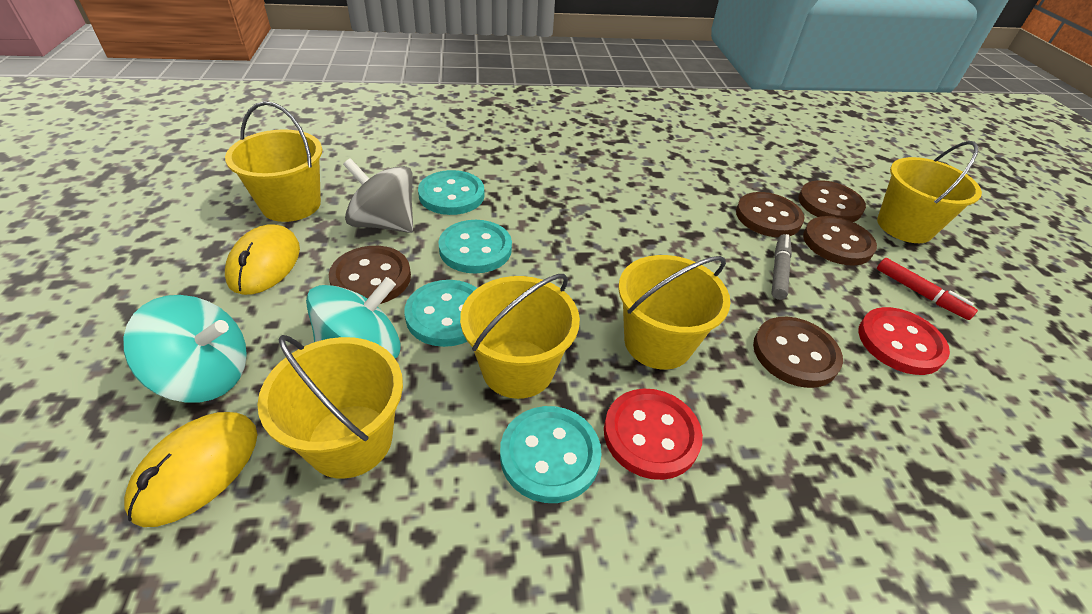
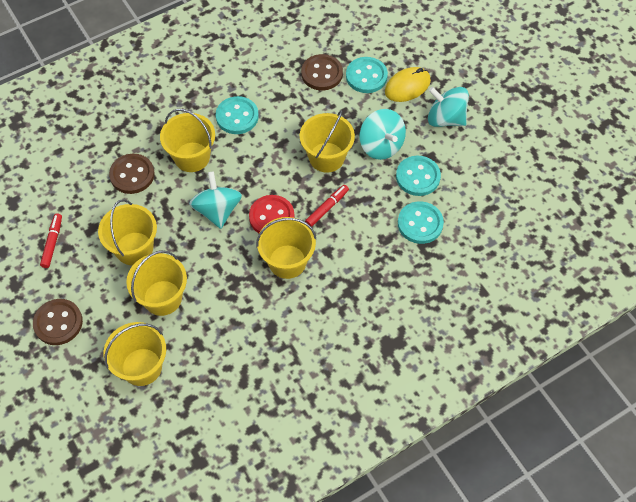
brown button: 5 -> 3
grey marker: 1 -> 0
grey spinning top: 1 -> 0
red button: 2 -> 1
red marker: 1 -> 2
turquoise spinning top: 2 -> 3
yellow bucket: 5 -> 6
yellow mouse: 2 -> 1

